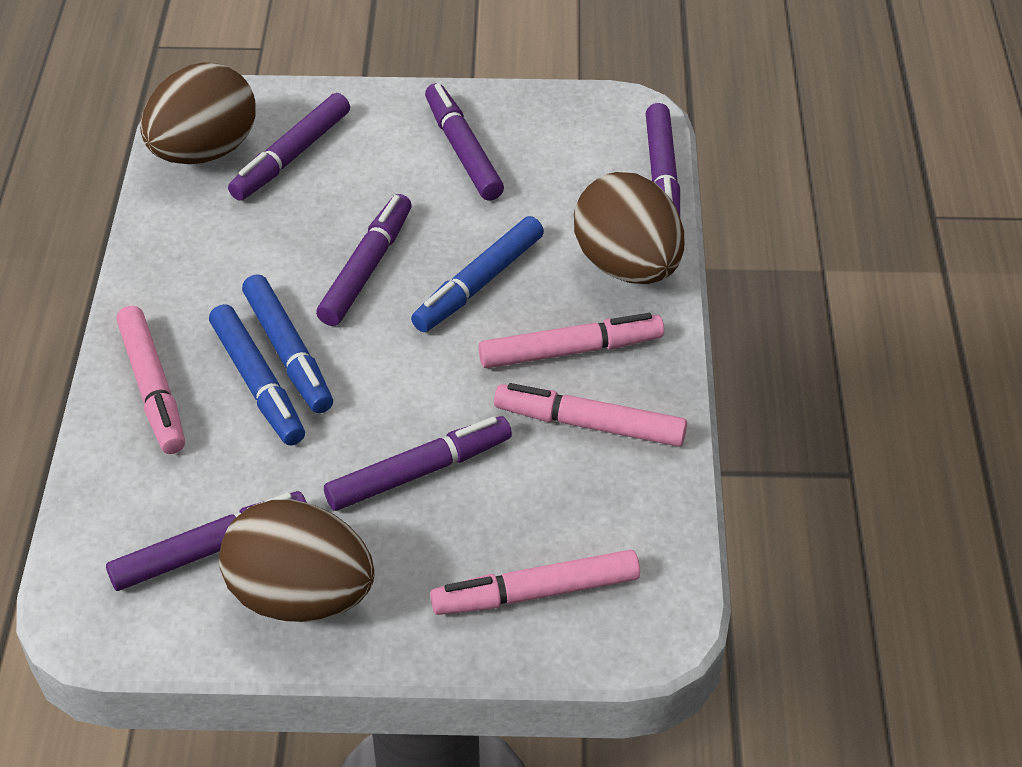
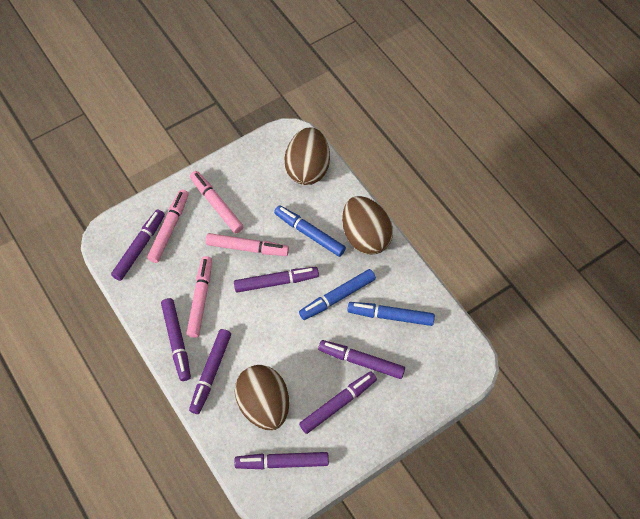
purple marker: 6 -> 7

